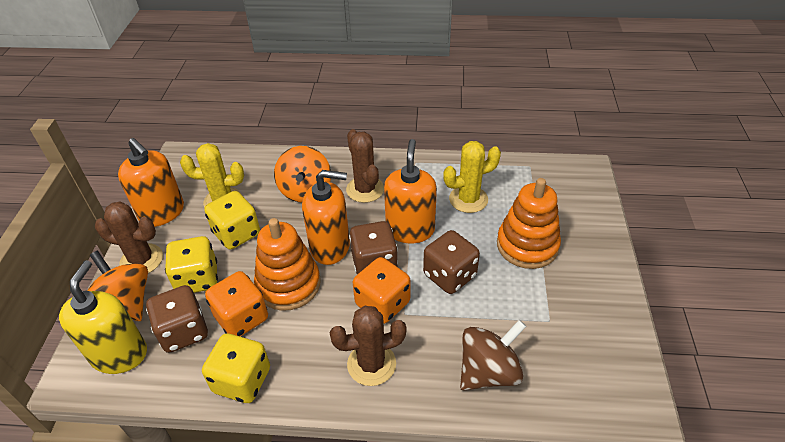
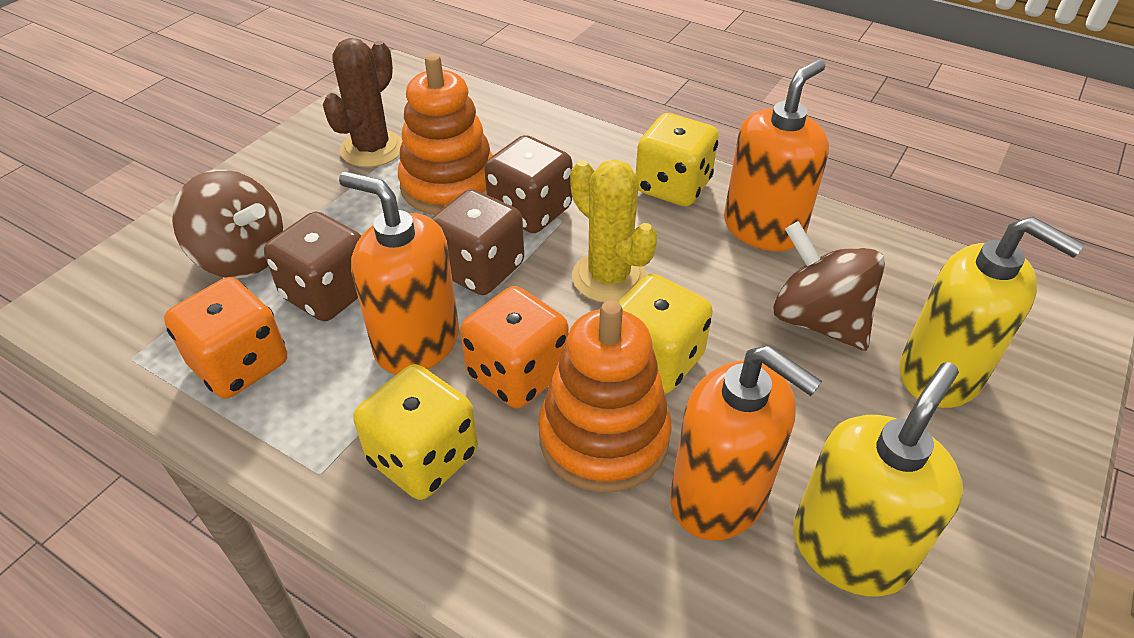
brown cactus: 3 -> 1
brown spinning top: 1 -> 2
orange spinning top: 2 -> 0
yellow cactus: 2 -> 1
yellow soap dispenser: 1 -> 2

